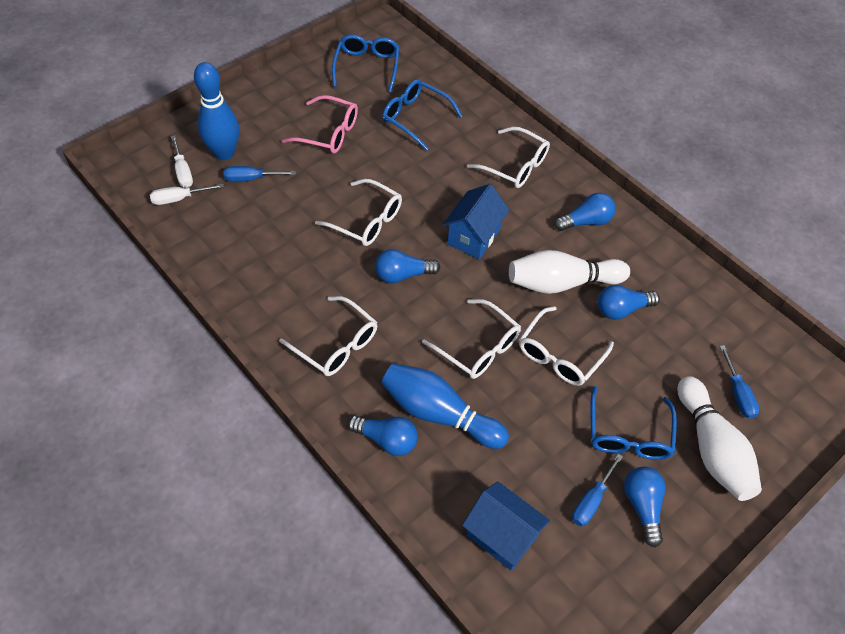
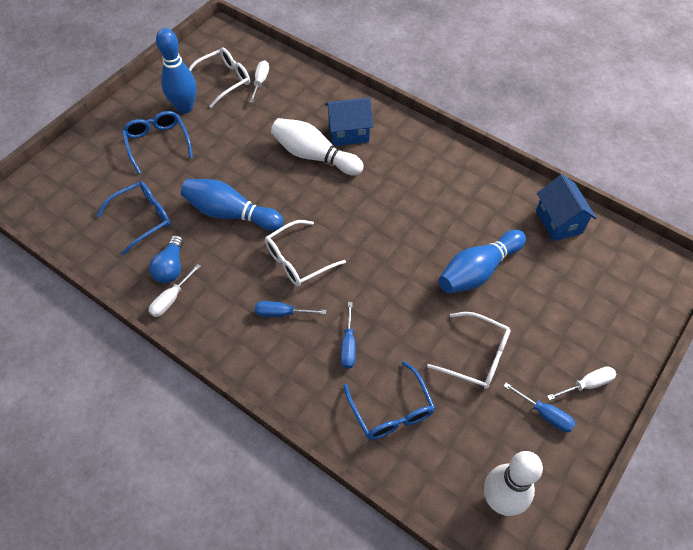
blue bowling pin: 2 -> 3
blue light bulb: 5 -> 1
pink glasses: 1 -> 0
white glasses: 5 -> 3
white screwdriver: 2 -> 3

